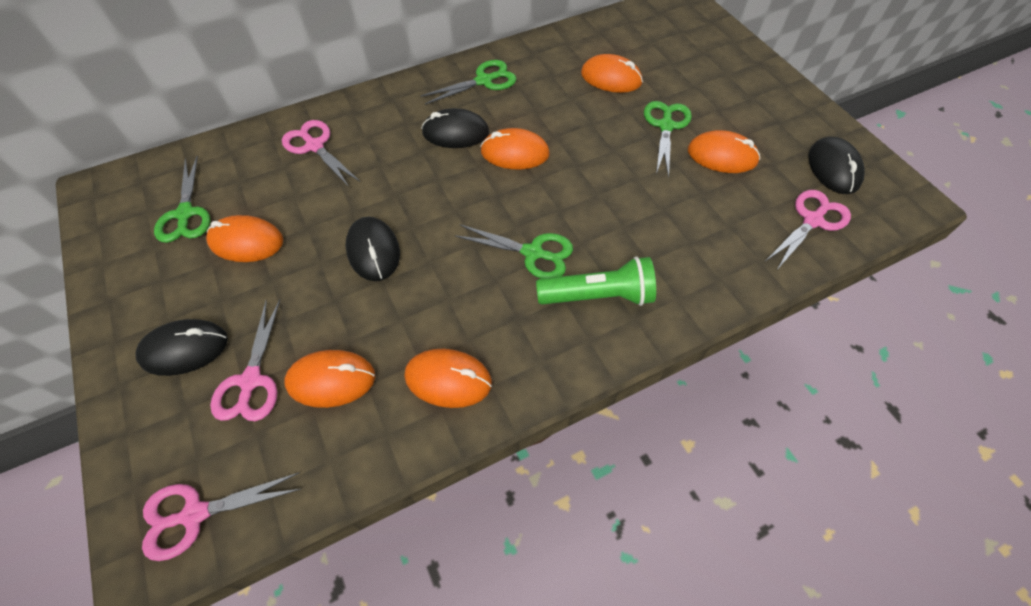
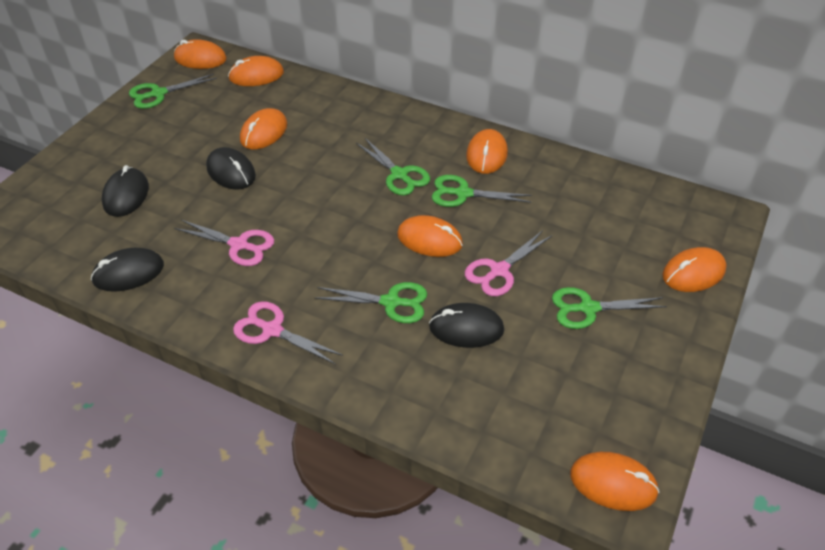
green flashlight: 1 -> 0
green scissors: 4 -> 5
orange mouse: 6 -> 7
pink scissors: 4 -> 3

